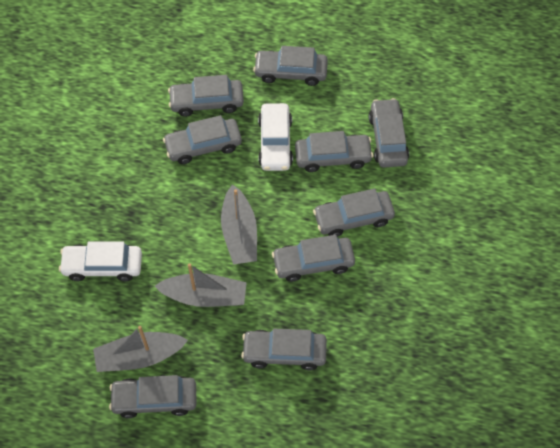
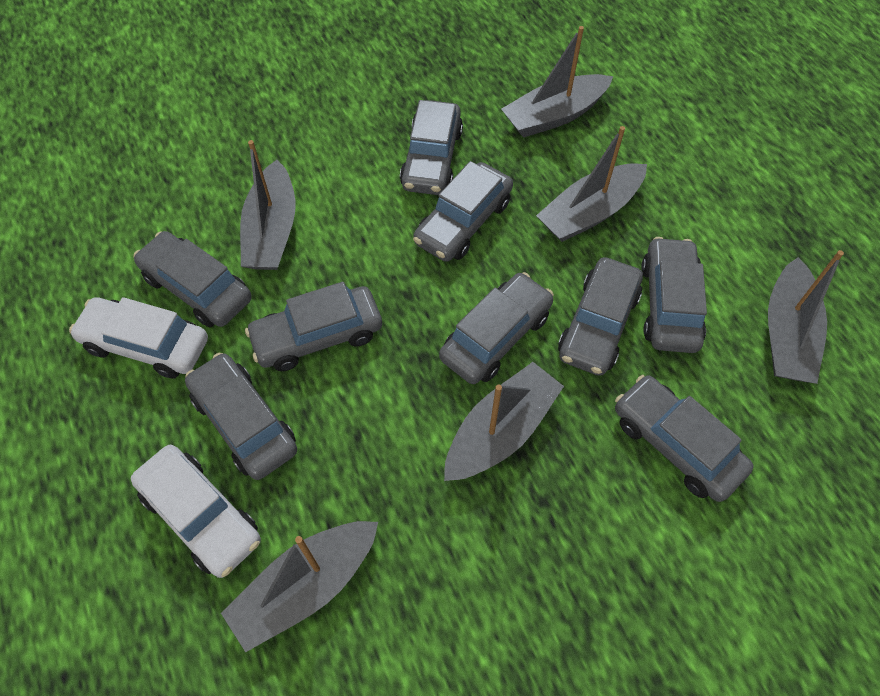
grey boat: 3 -> 6

